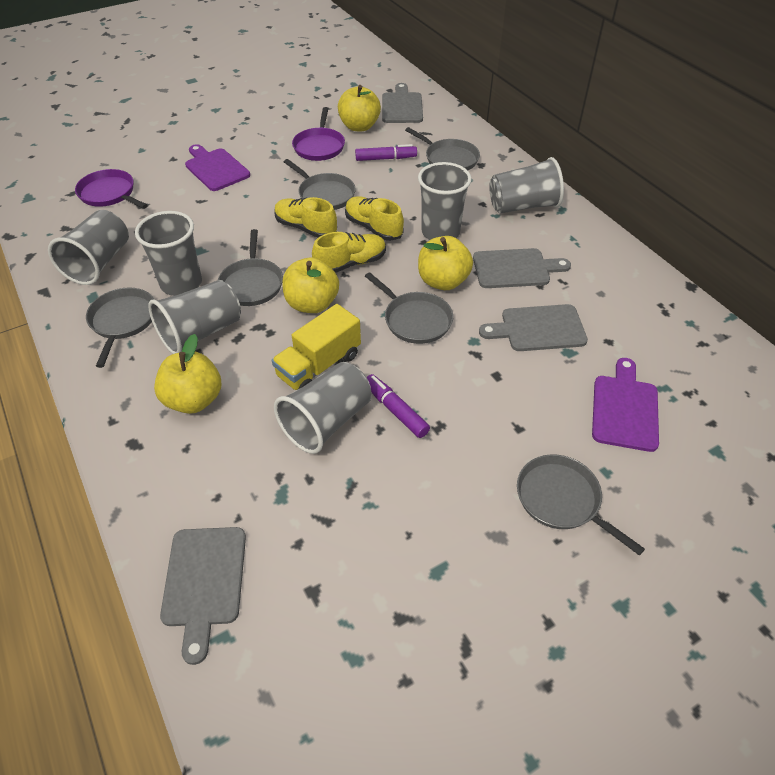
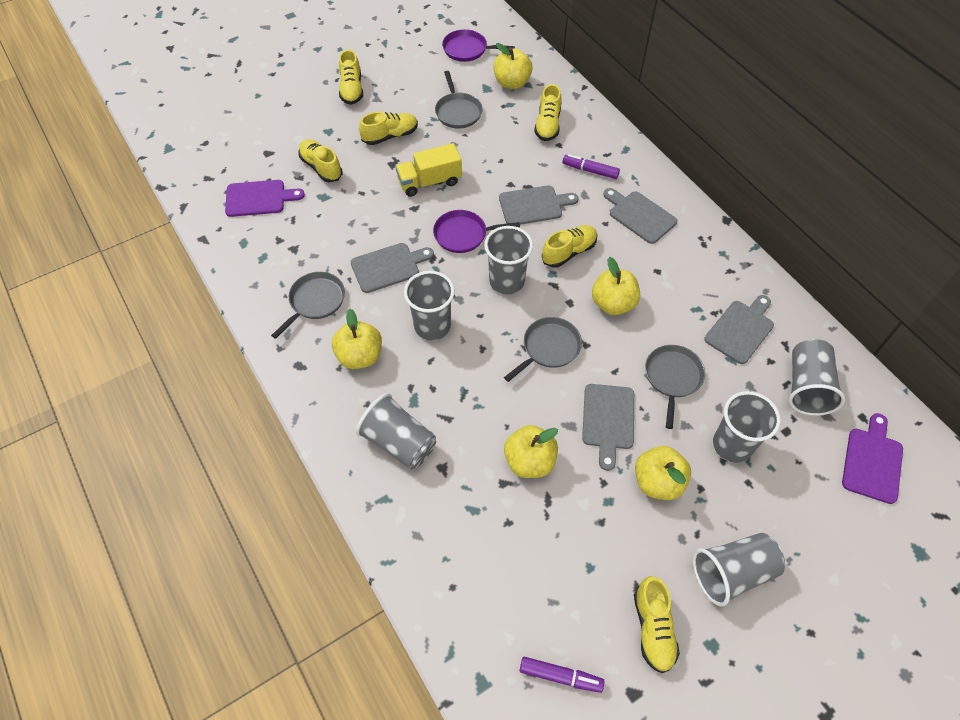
grey cutting board: 4 -> 5
grey pan: 6 -> 4
yellow apple: 4 -> 5
yellow shoe: 3 -> 6

